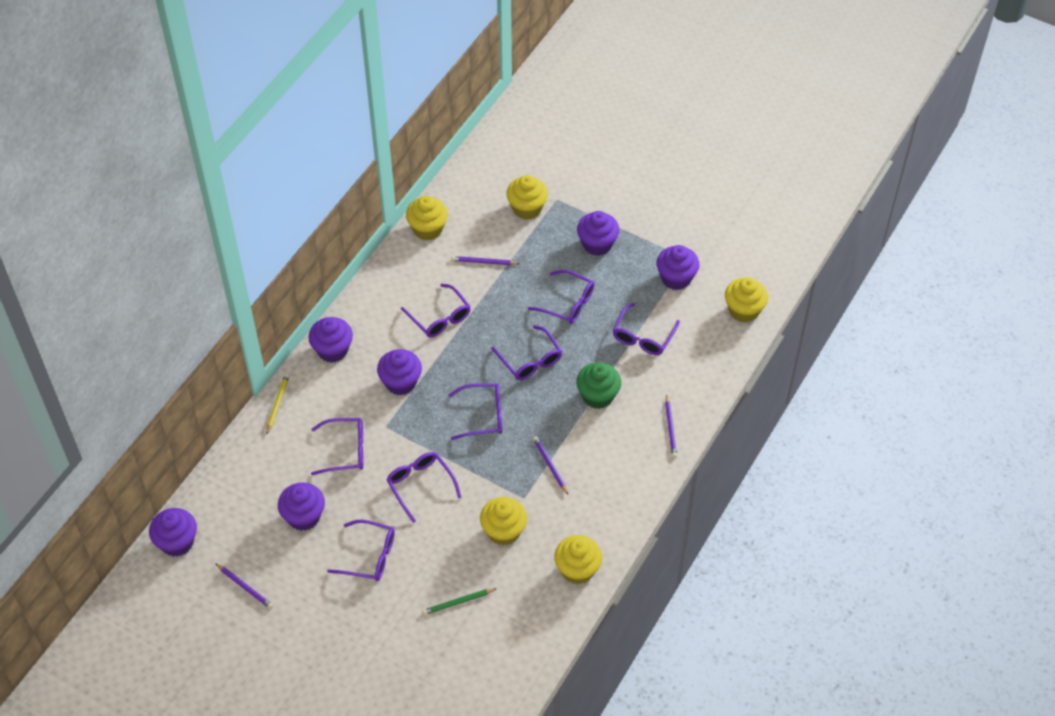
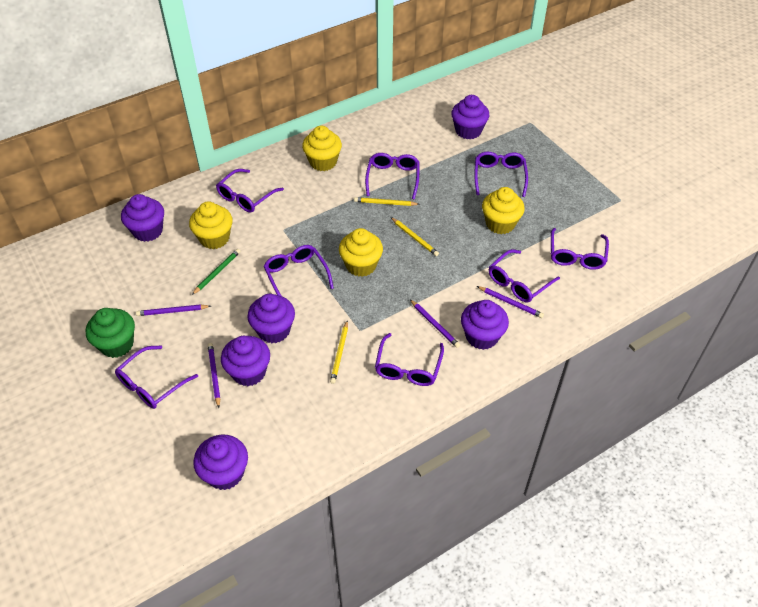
yellow cupcake: 5 -> 4
yellow pencil: 1 -> 3

